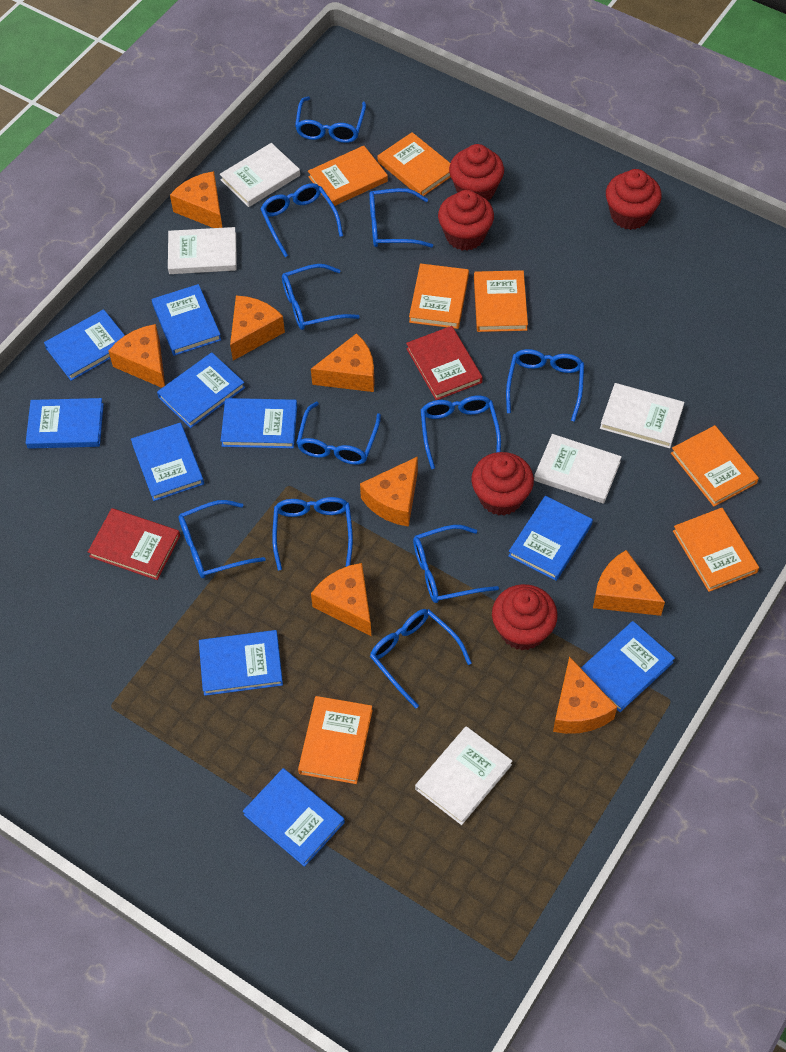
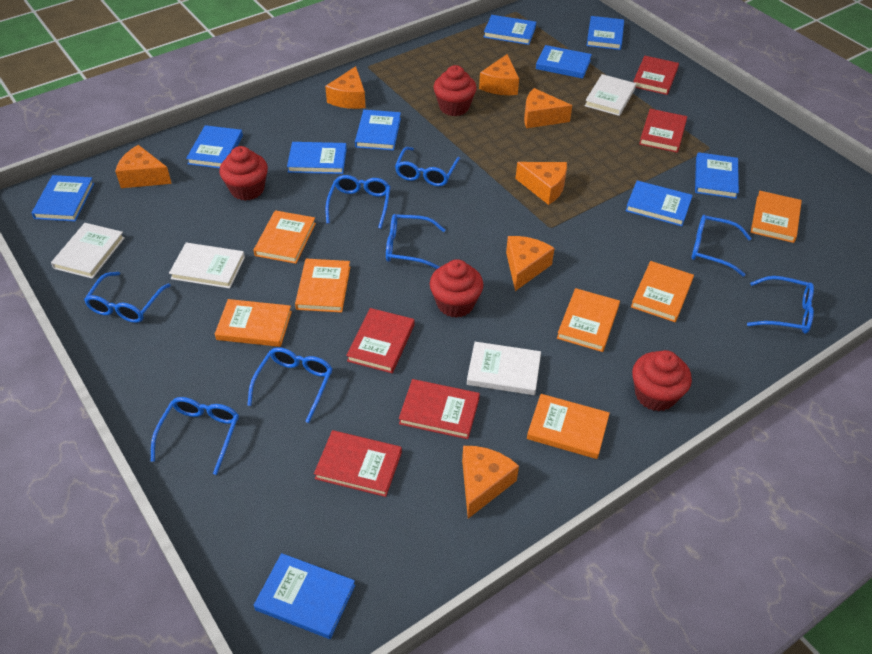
blue glasses: 11 -> 8
orange cheese: 8 -> 7
red book: 2 -> 5
red cupcake: 5 -> 4
white book: 5 -> 4

